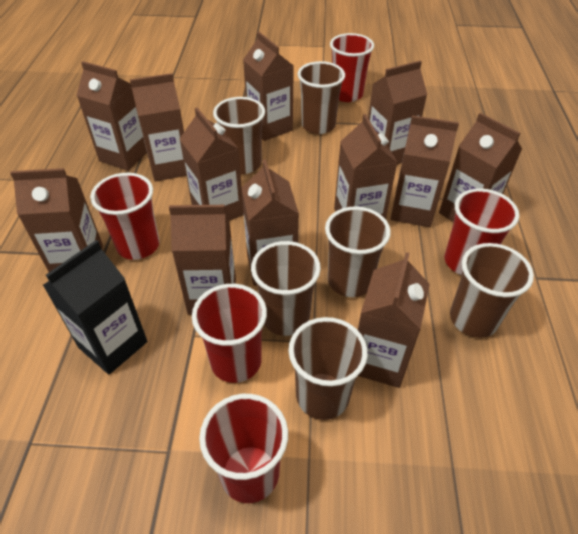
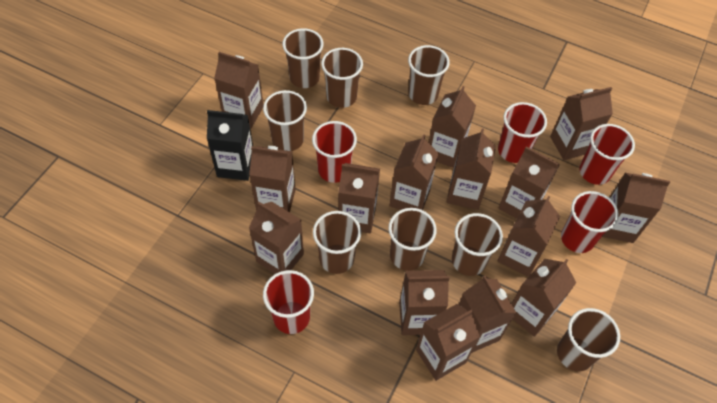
brown carton: 12 -> 15
brown cup: 6 -> 8

